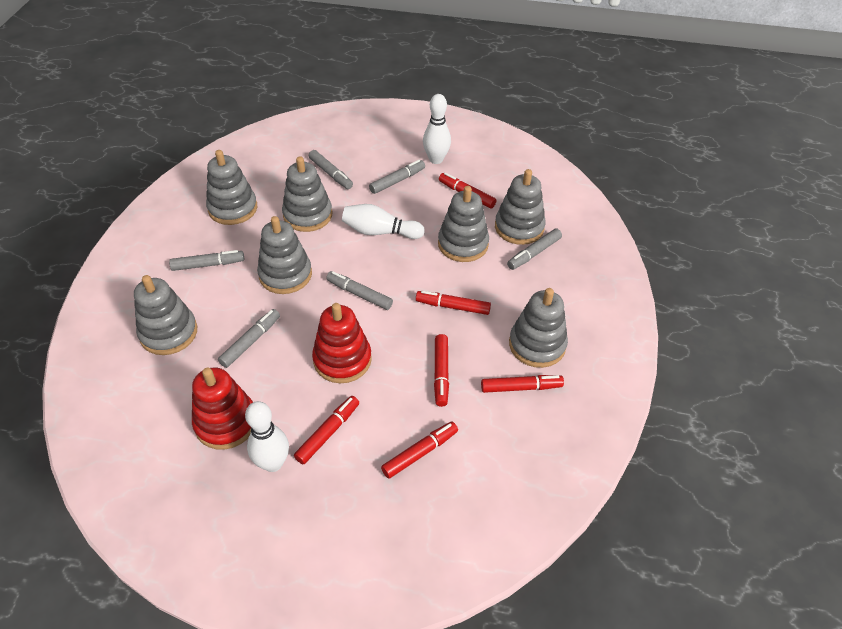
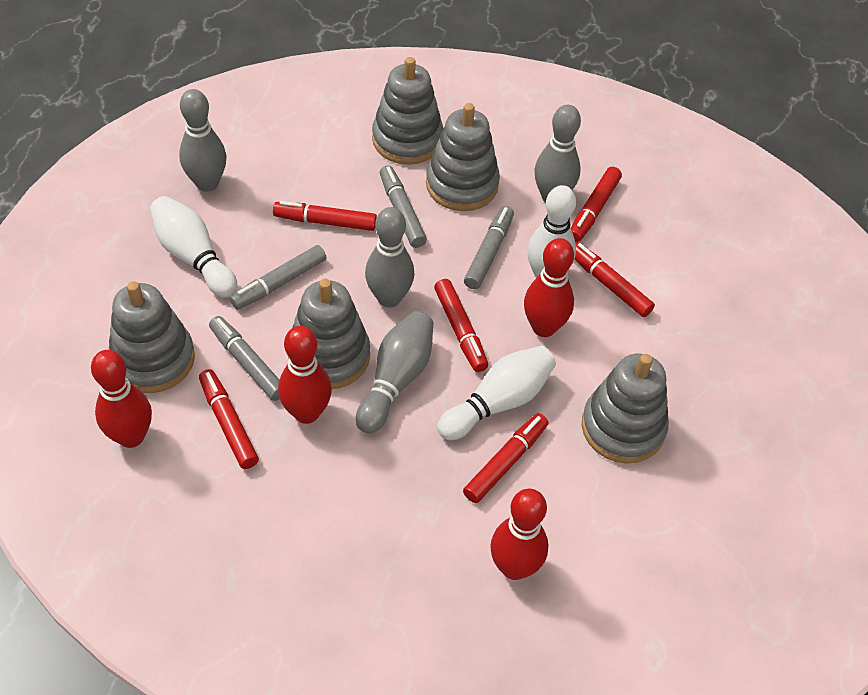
grey bowling pin: 0 -> 4
grey marker: 6 -> 4
grey stacking toy: 7 -> 5
red bowling pin: 0 -> 4
red stacking toy: 2 -> 0

